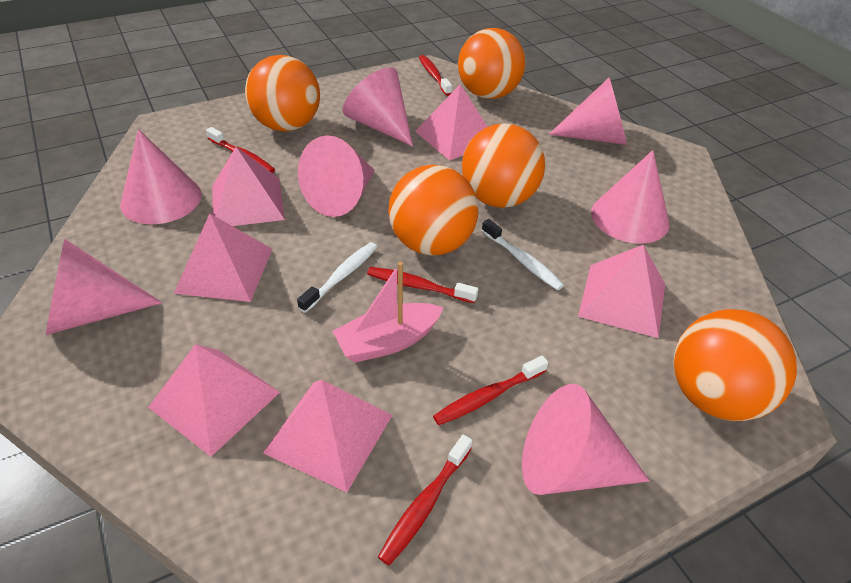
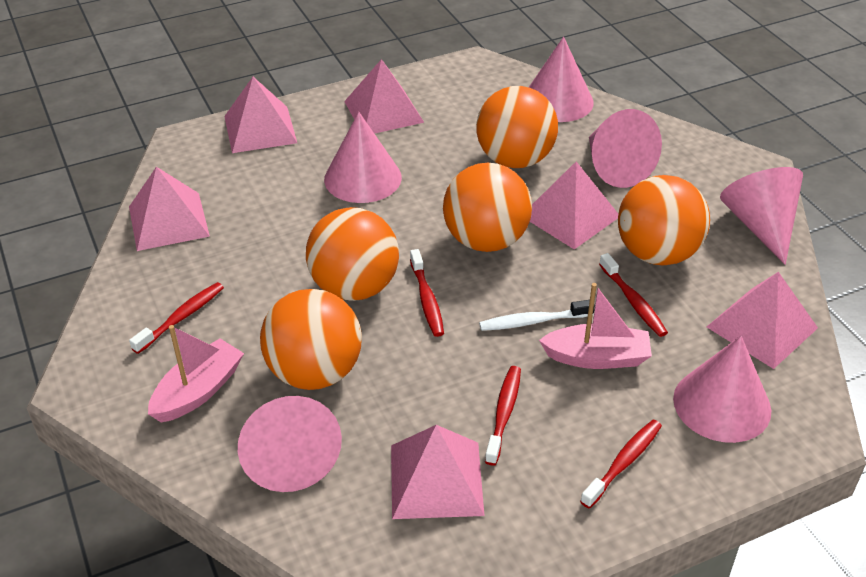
pink boat: 1 -> 2
pink cone: 7 -> 6
white toothbrush: 2 -> 1

